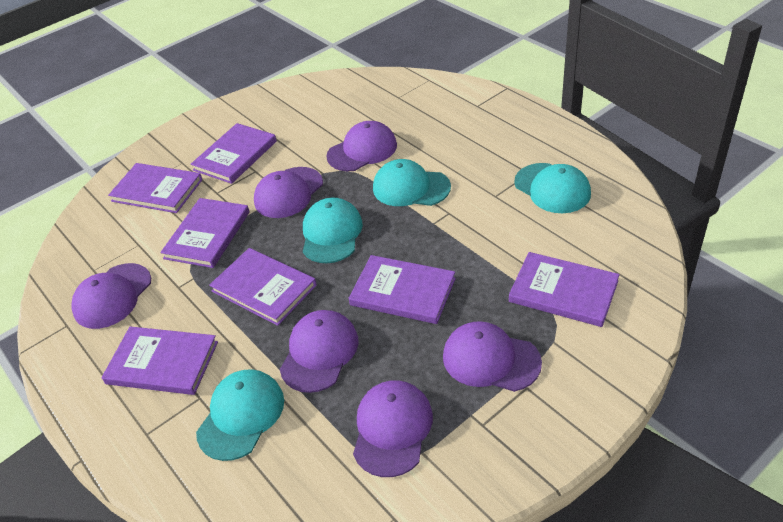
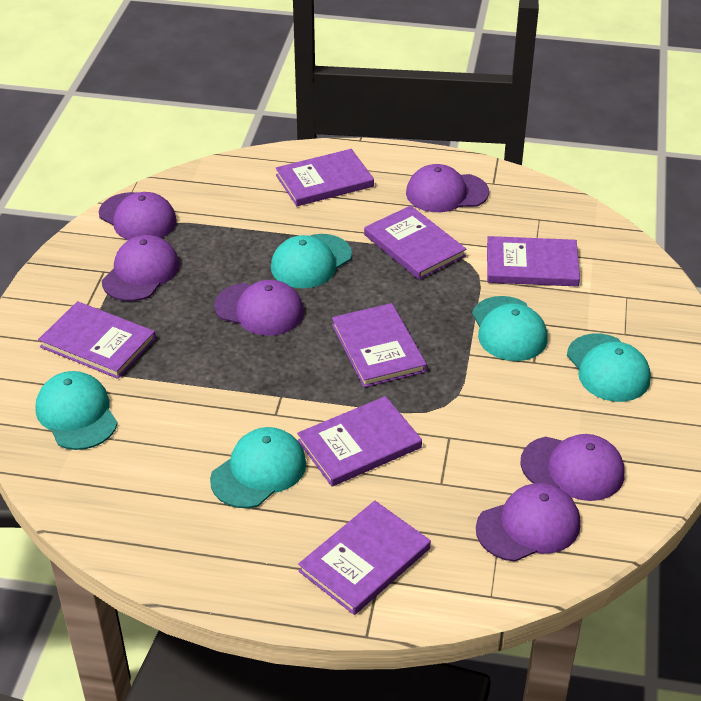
turquoise cap: 4 -> 5

